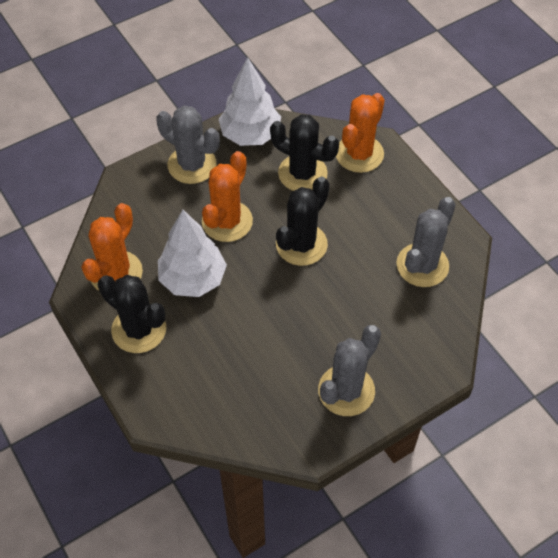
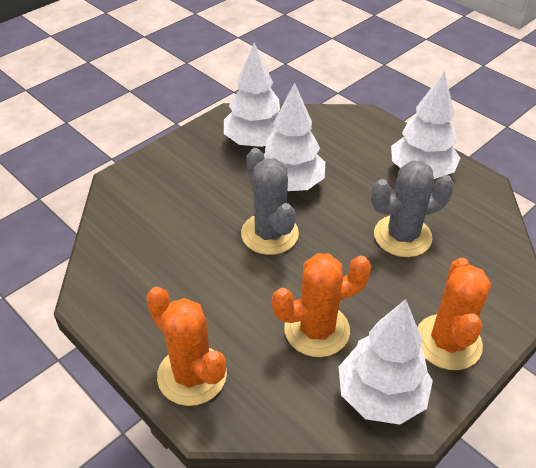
black cactus: 3 -> 0
grey cactus: 3 -> 2
white tree: 2 -> 4

